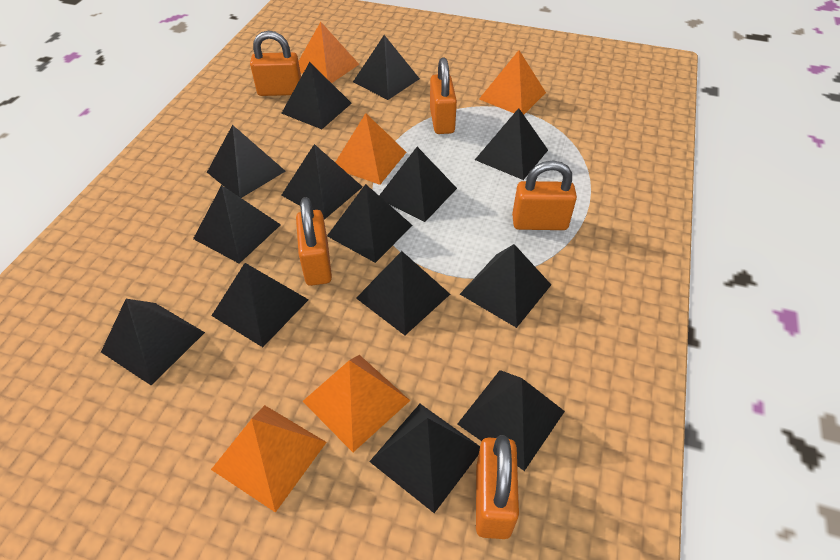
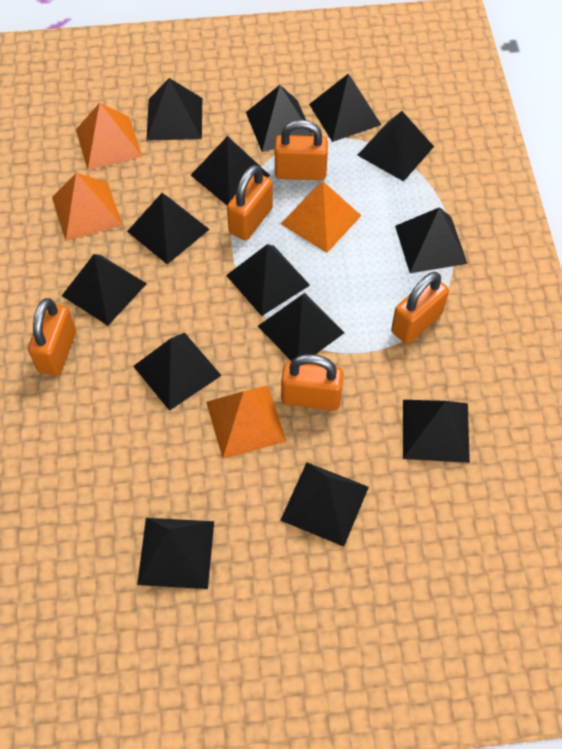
orange pyramid: 5 -> 4

